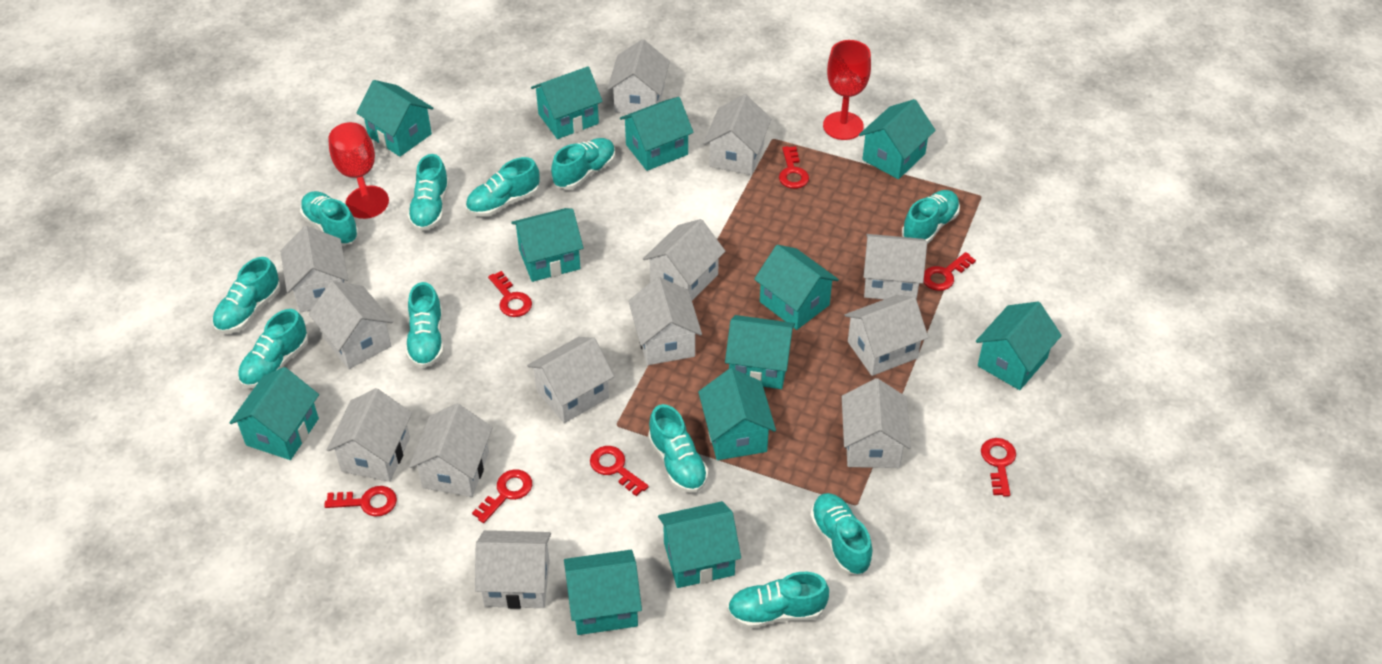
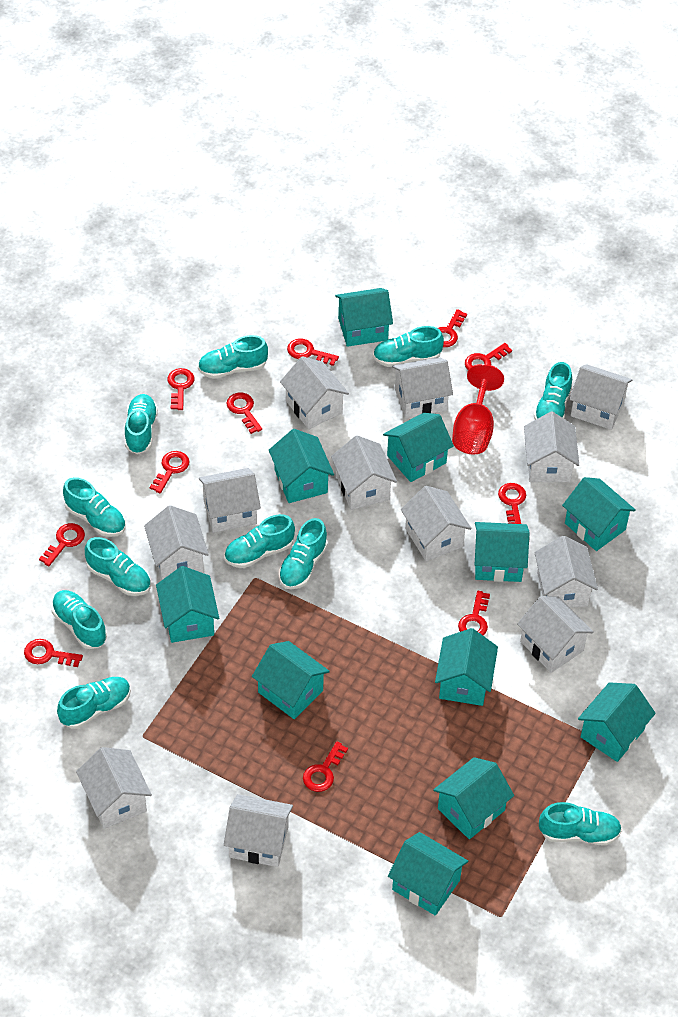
red goblet: 2 -> 1
red key: 7 -> 11
turquoise house: 12 -> 11
white house: 13 -> 12

